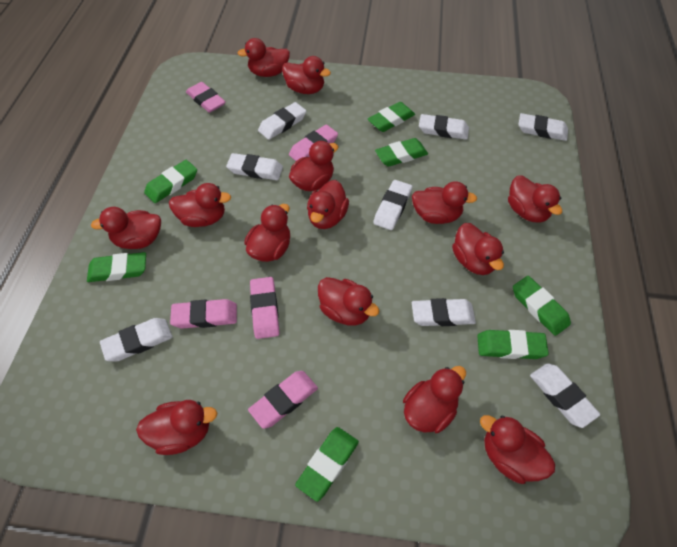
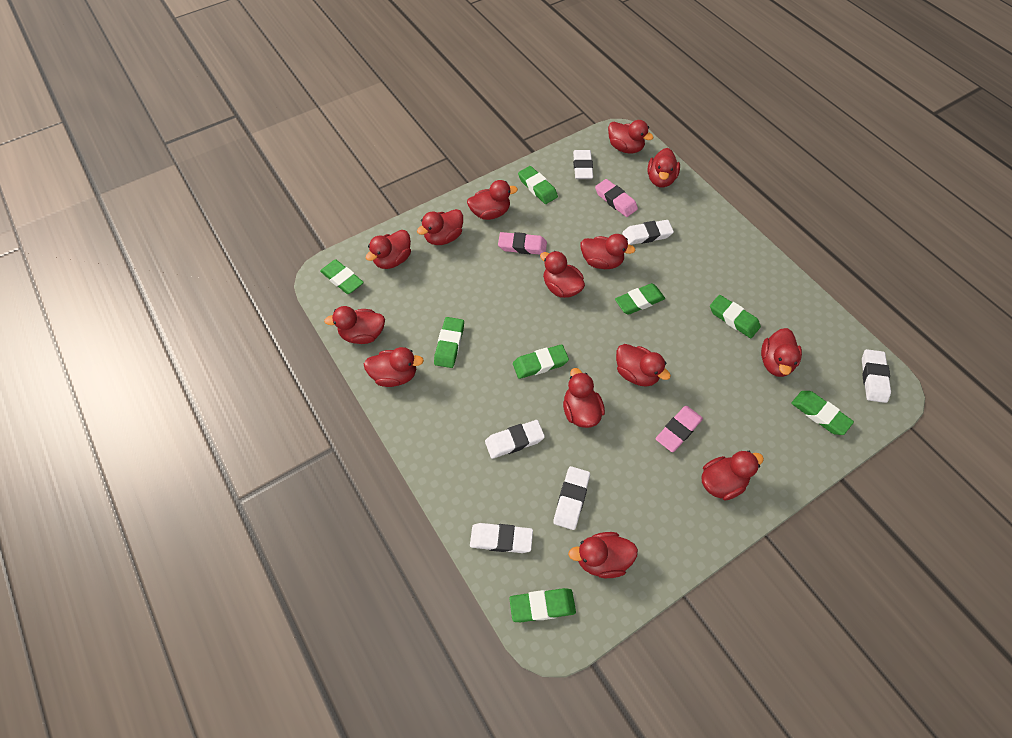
green eraser: 7 -> 8
pink eraser: 5 -> 3
white eraser: 8 -> 6

